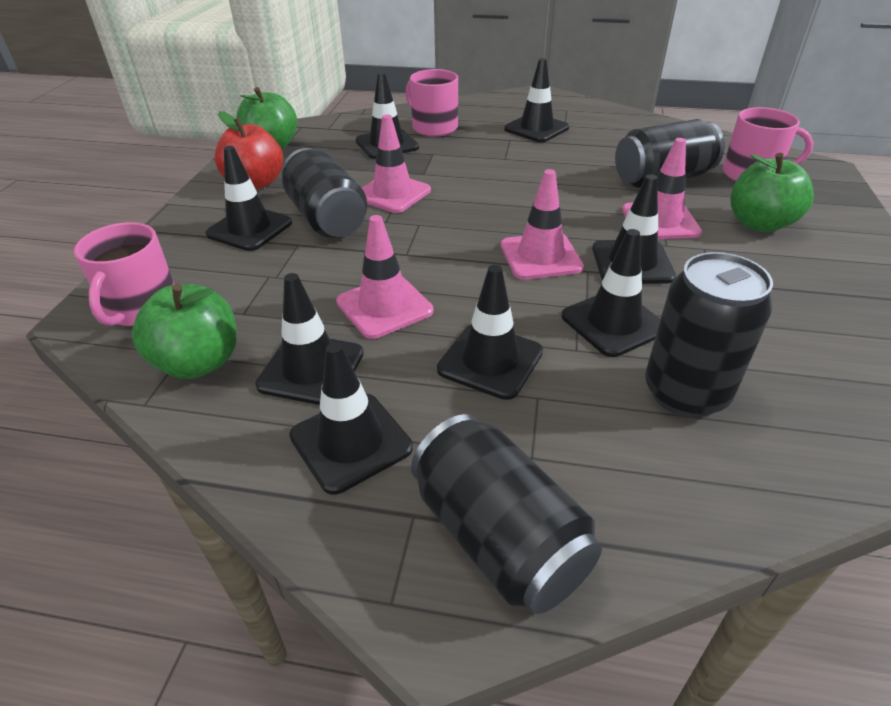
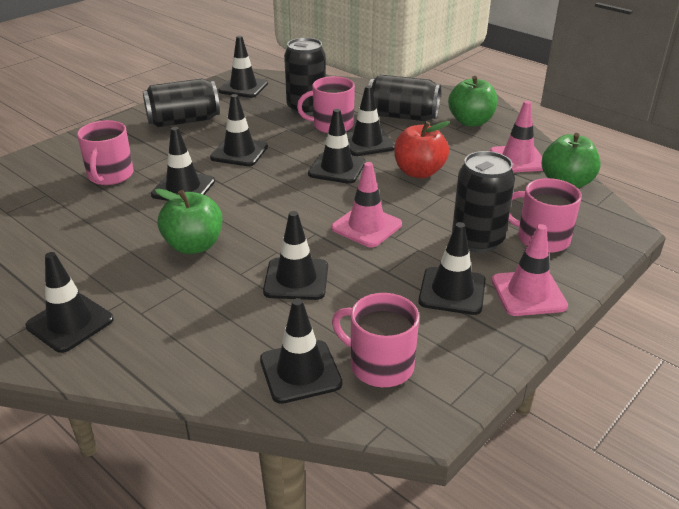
black traffic cone: 8 -> 9
pink mug: 3 -> 4
pink traffic cone: 4 -> 3

